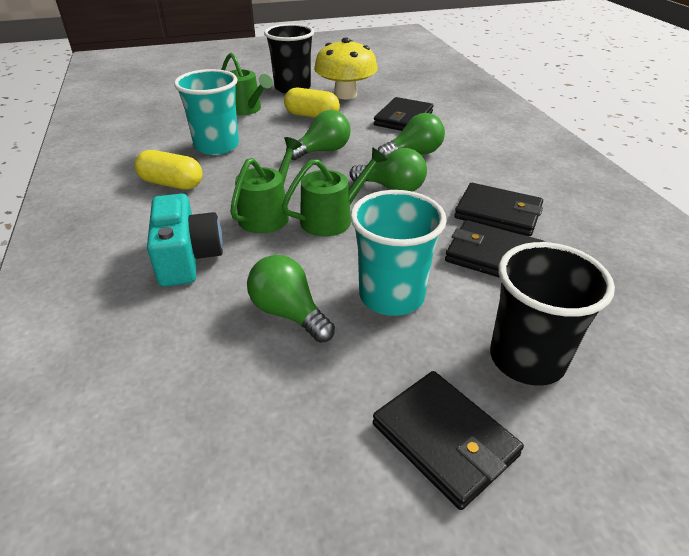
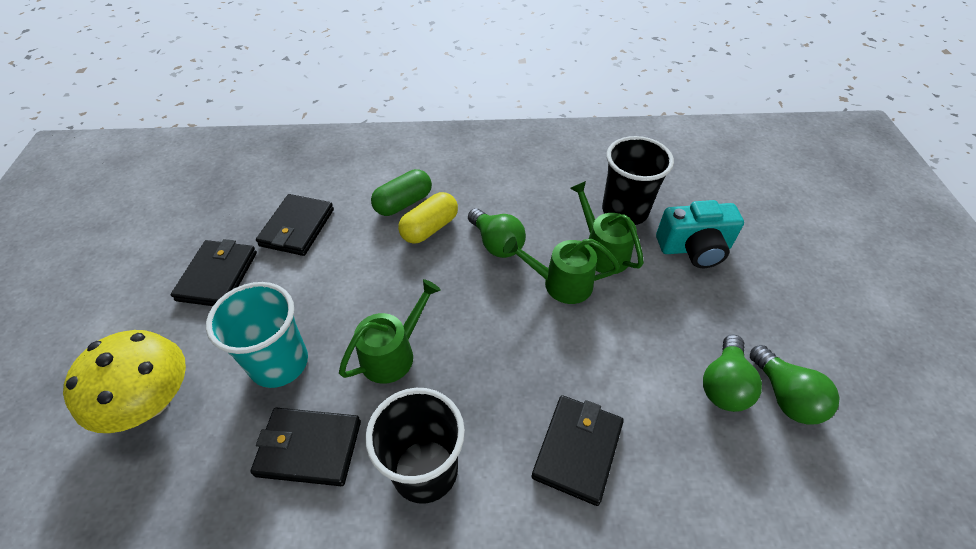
green capsule: 0 -> 1
green light bulb: 4 -> 3
turquoise cup: 2 -> 1
yellow capsule: 2 -> 1

